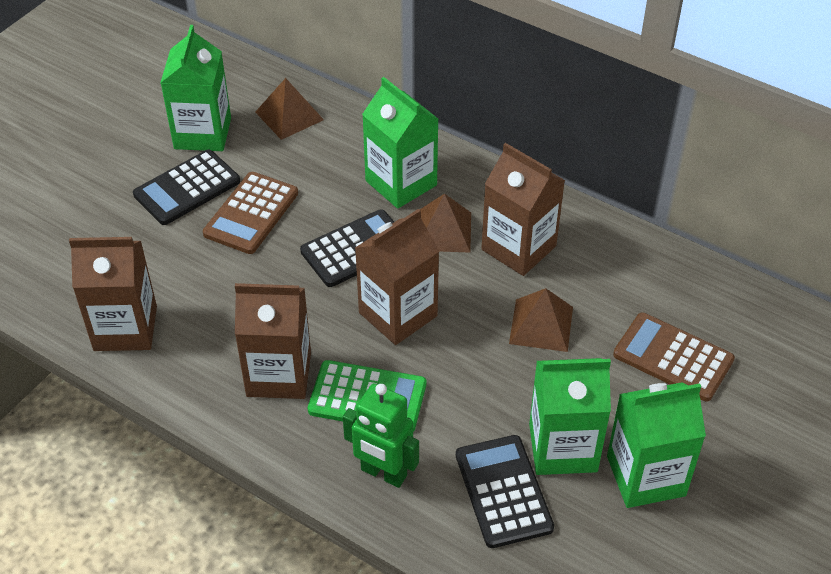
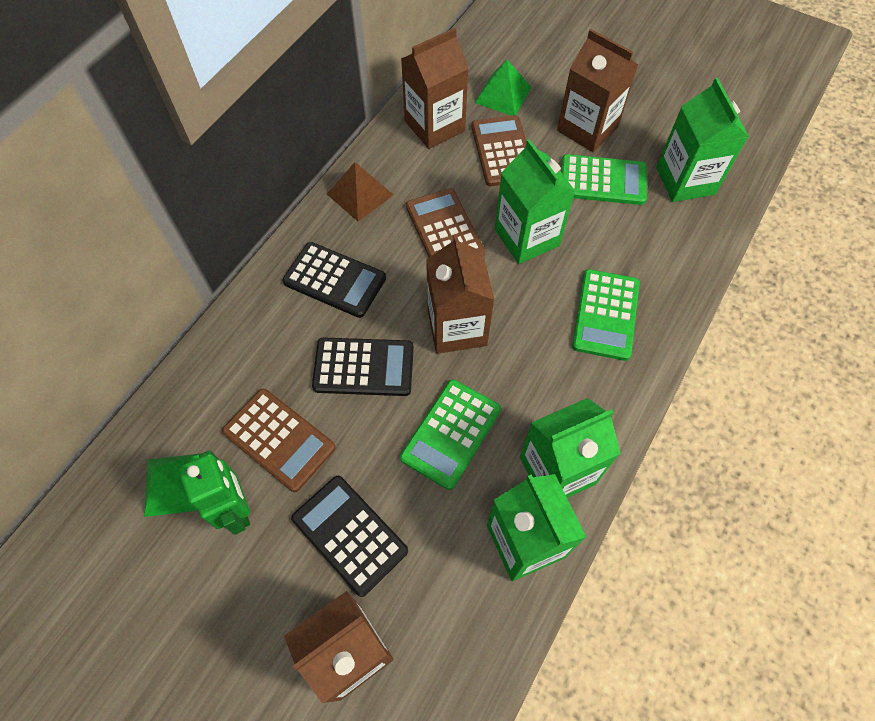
brown calculator: 2 -> 3
brown pyramid: 3 -> 1
green calculator: 1 -> 3
green pyramid: 0 -> 2

